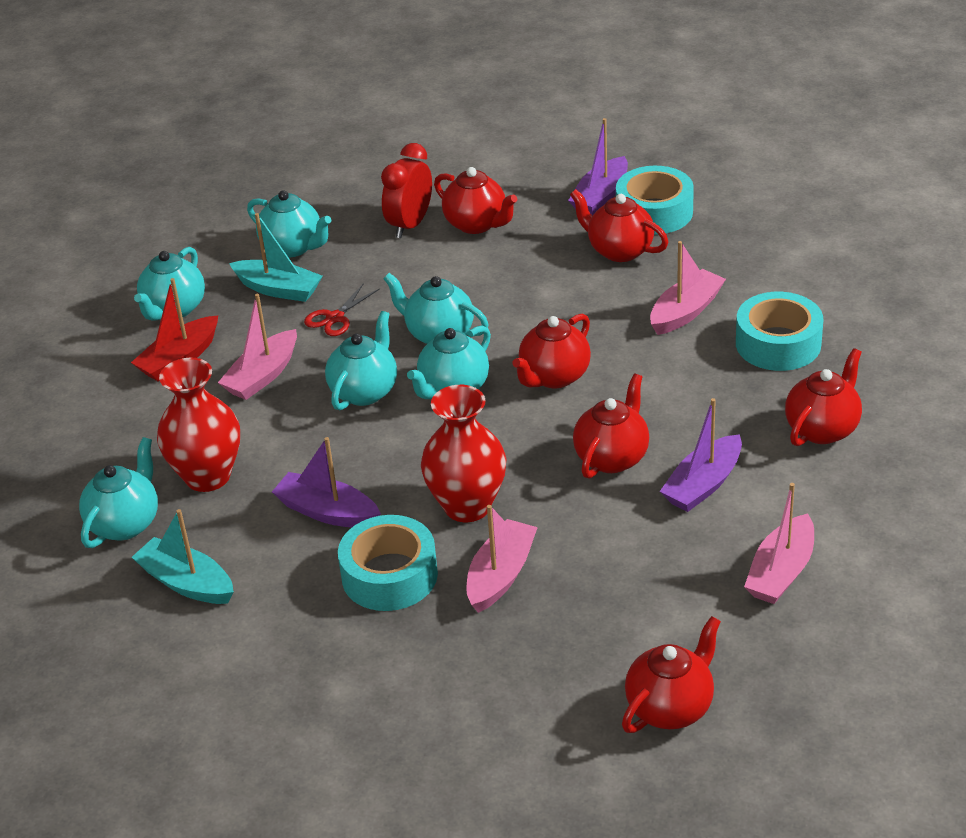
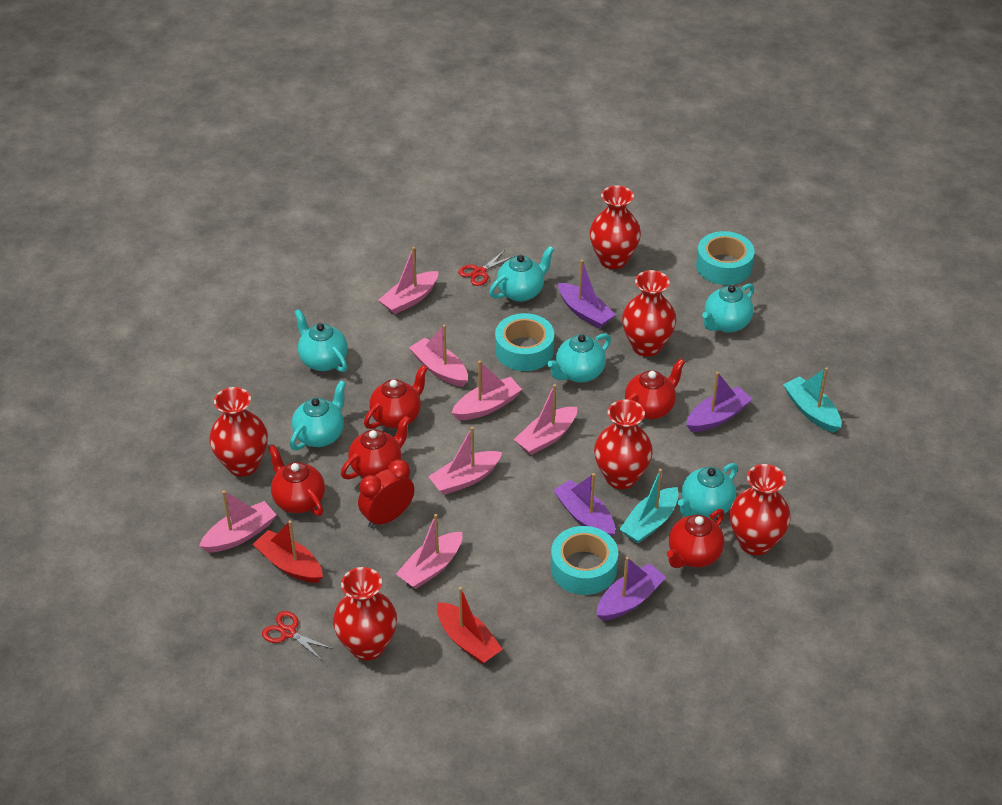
pink boat: 4 -> 7
purple boat: 3 -> 4
red boat: 1 -> 2
red scissors: 1 -> 2
red teapot: 6 -> 5
red vase: 2 -> 6

